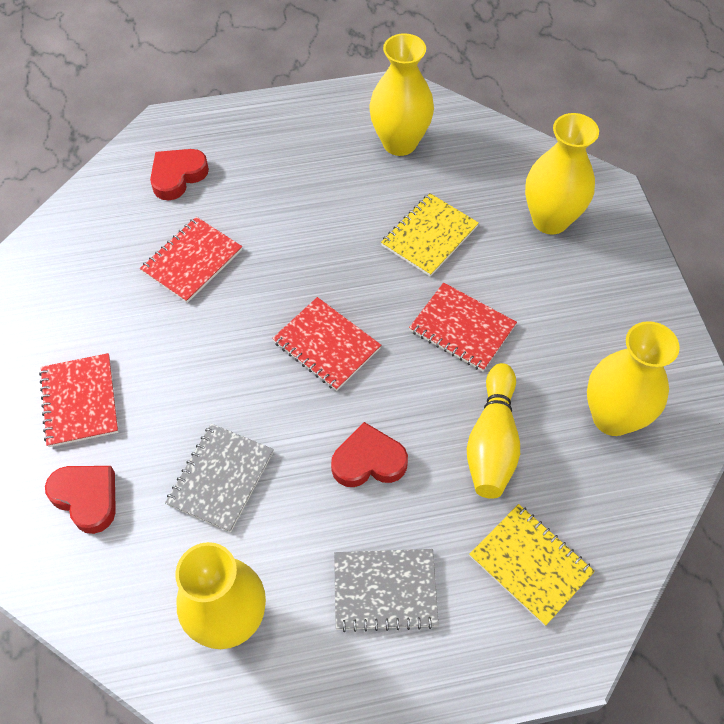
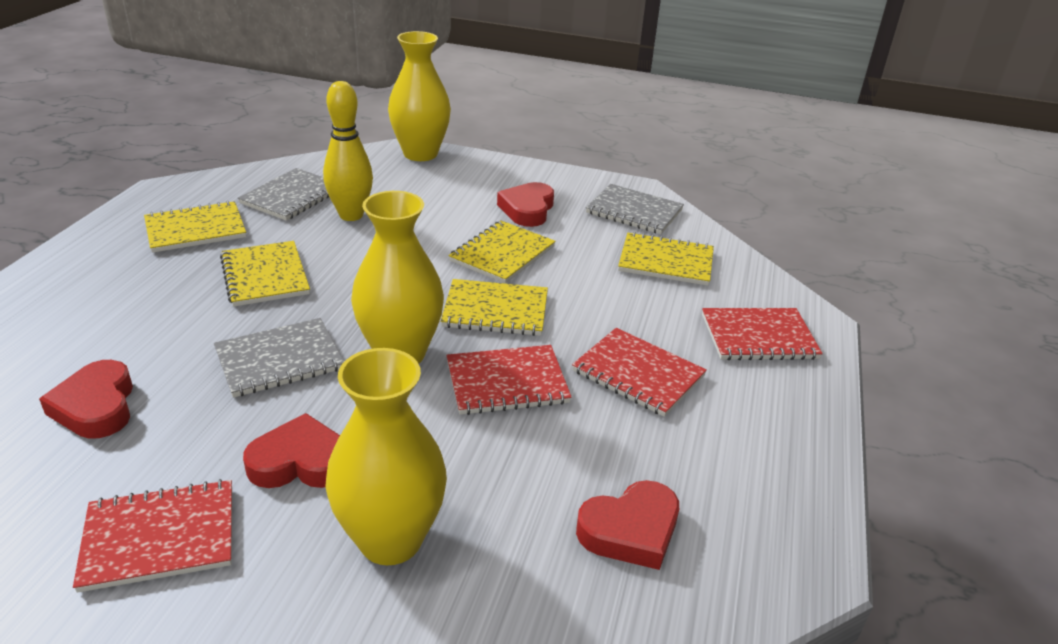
grey notebook: 2 -> 3
red heart: 3 -> 4
yellow notebook: 2 -> 5
yellow vase: 4 -> 3

